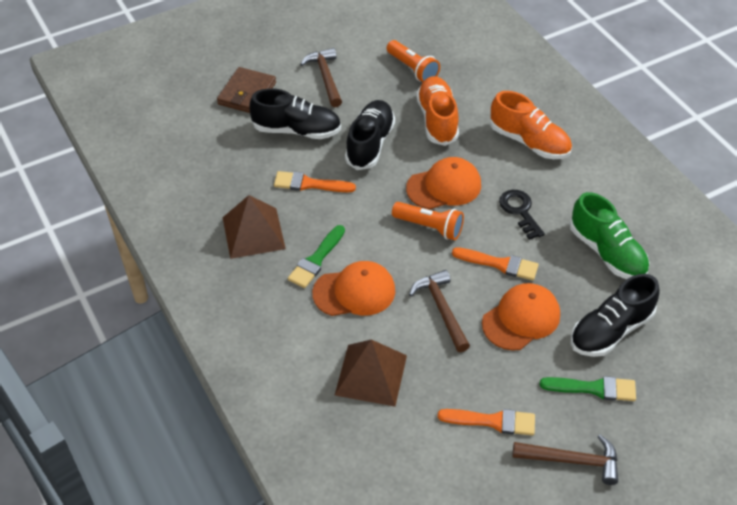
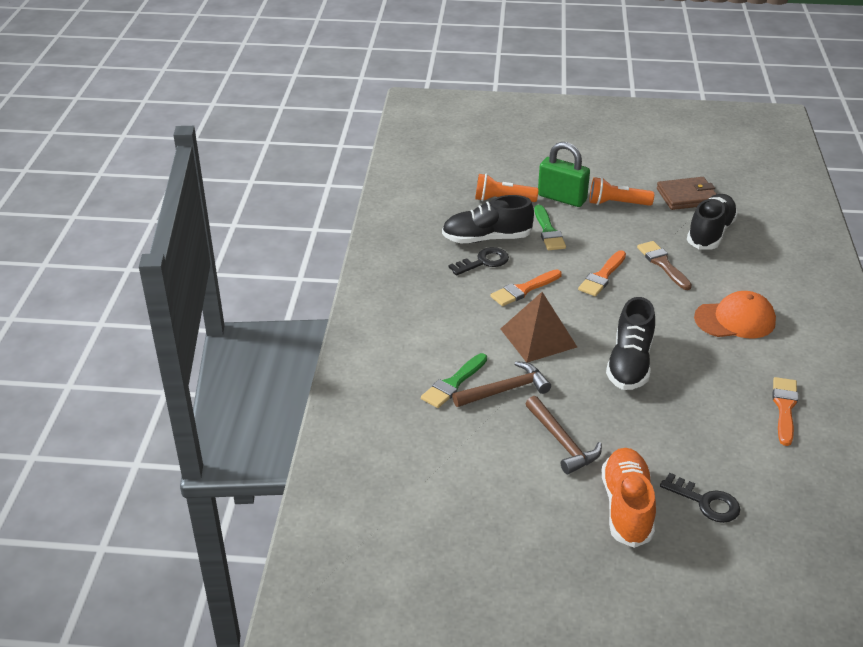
black key: 1 -> 2
brown brush: 0 -> 1
brown hammer: 3 -> 2
brown pyramid: 2 -> 1
green padlock: 0 -> 1
green shoe: 1 -> 0
orange cap: 3 -> 1
orange shoe: 2 -> 1

